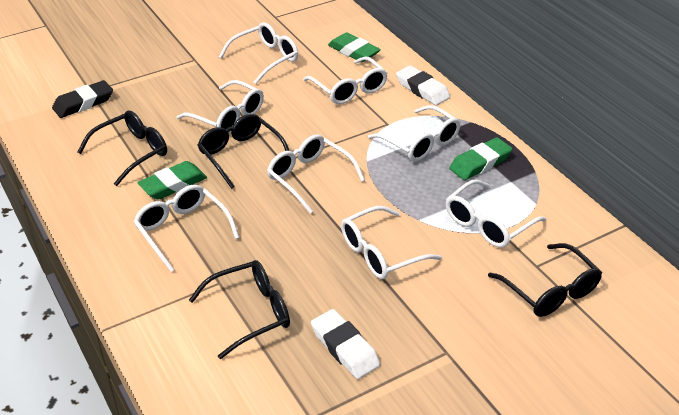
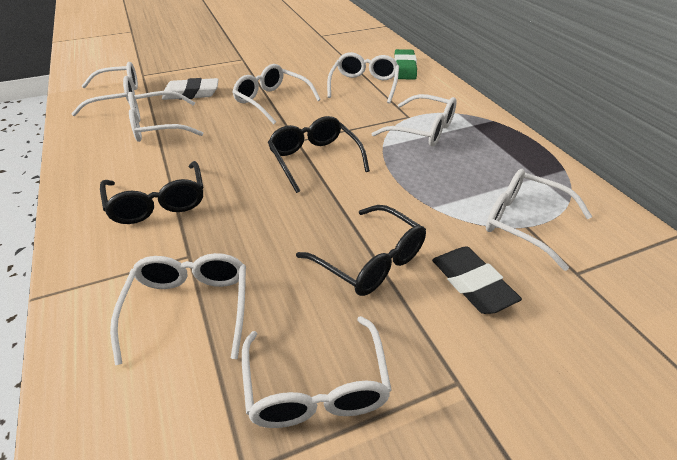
black glasses: 4 -> 3
green eraser: 3 -> 1
white eraser: 2 -> 1

